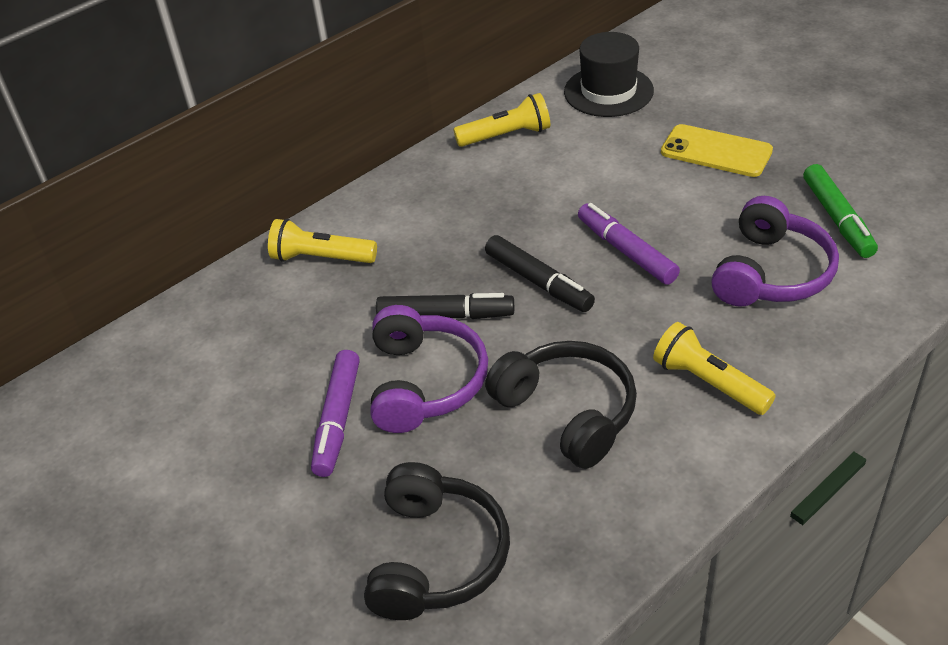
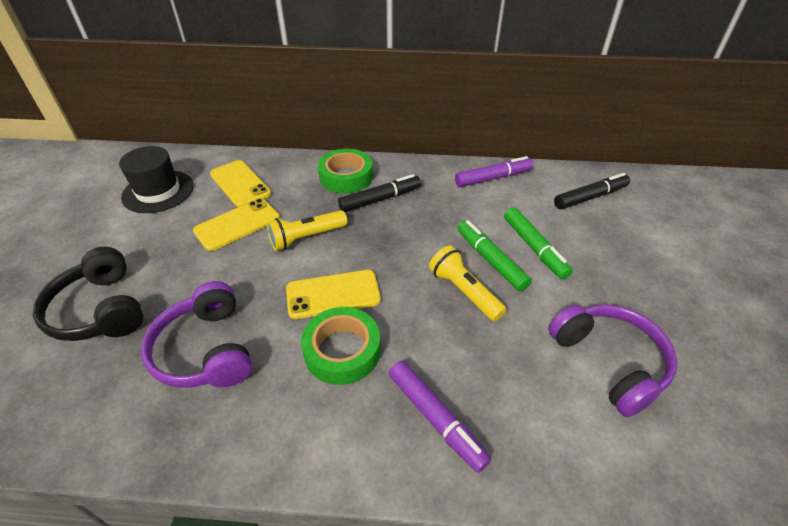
black headphones: 2 -> 1
green marker: 1 -> 2
green tape: 0 -> 2
yellow flashlight: 3 -> 2
yellow phone: 1 -> 3

